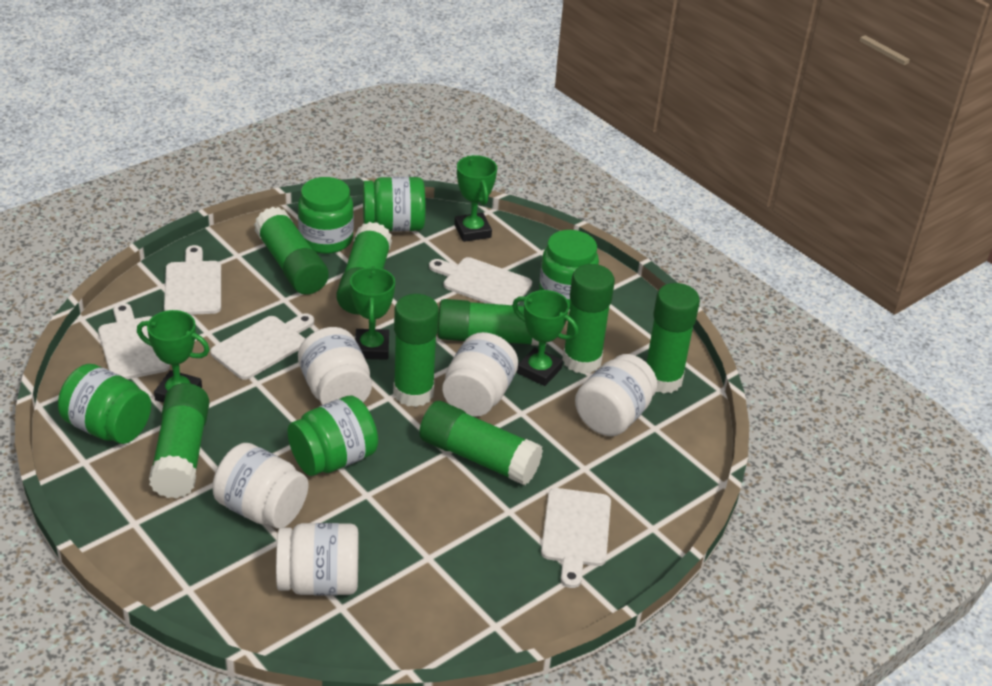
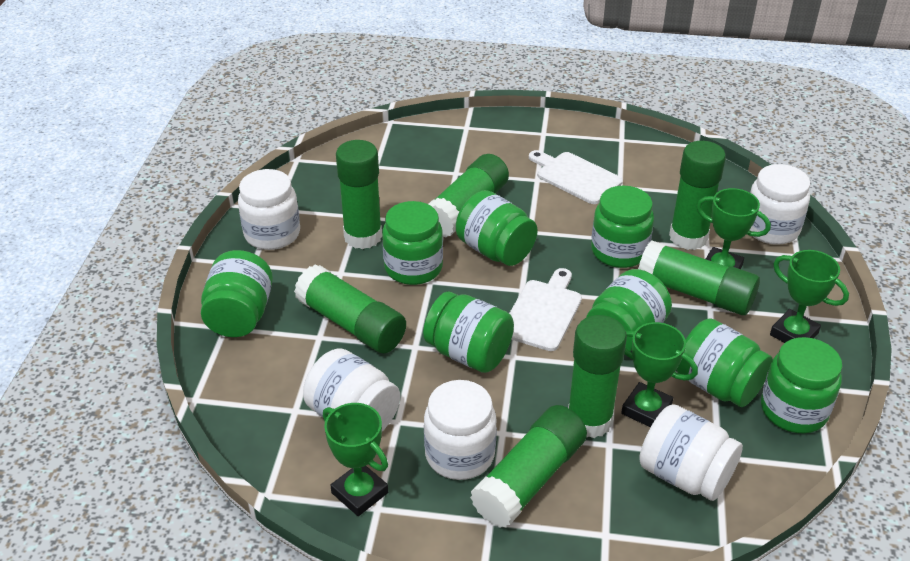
green glue stick: 8 -> 7
green jar: 5 -> 8
white cutting board: 5 -> 2

